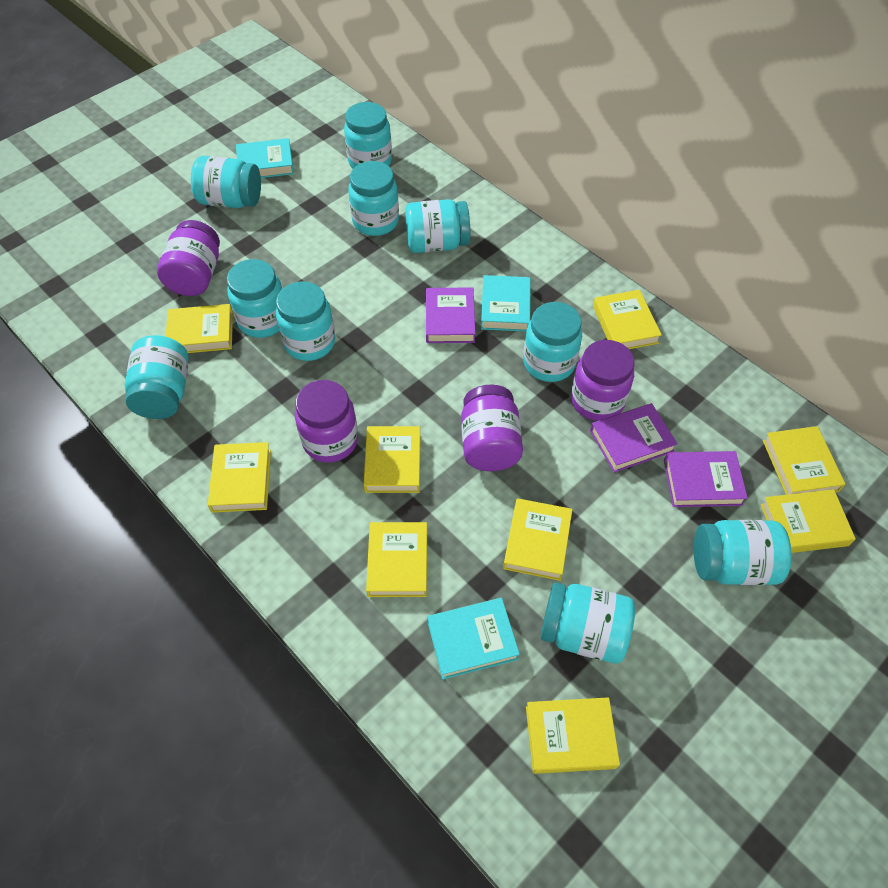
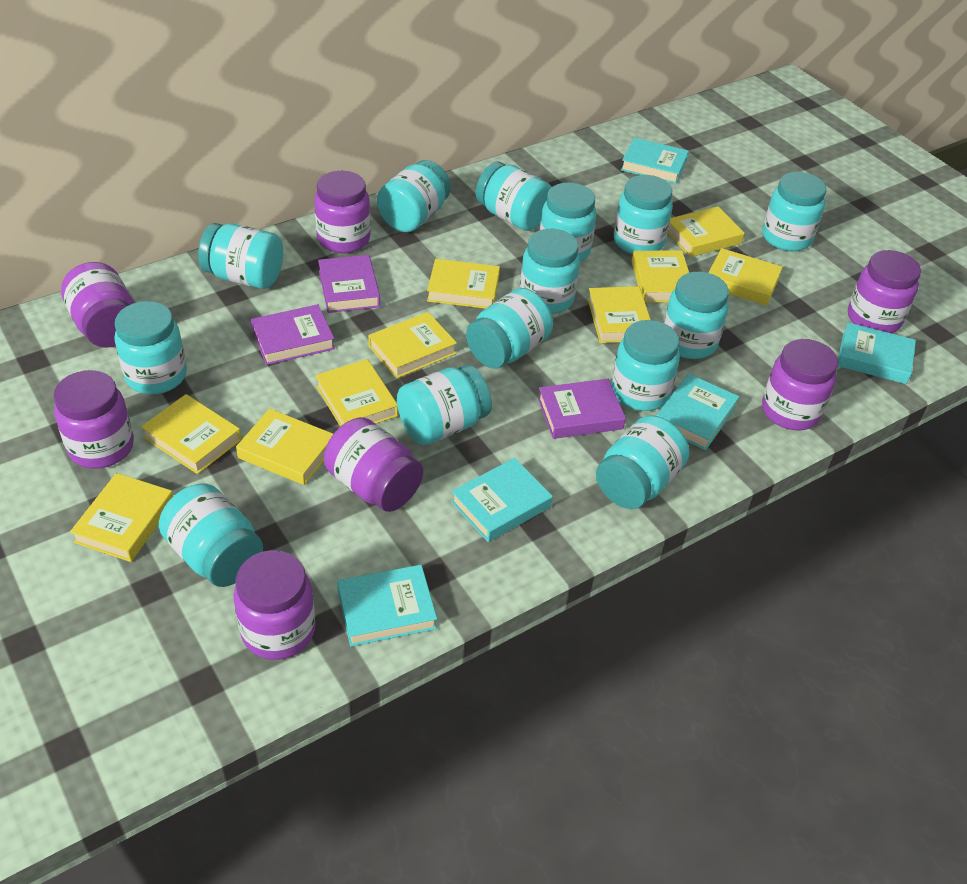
purple jar: 4 -> 7
turquoise book: 3 -> 5
turquoise jar: 10 -> 14
yellow book: 9 -> 10

